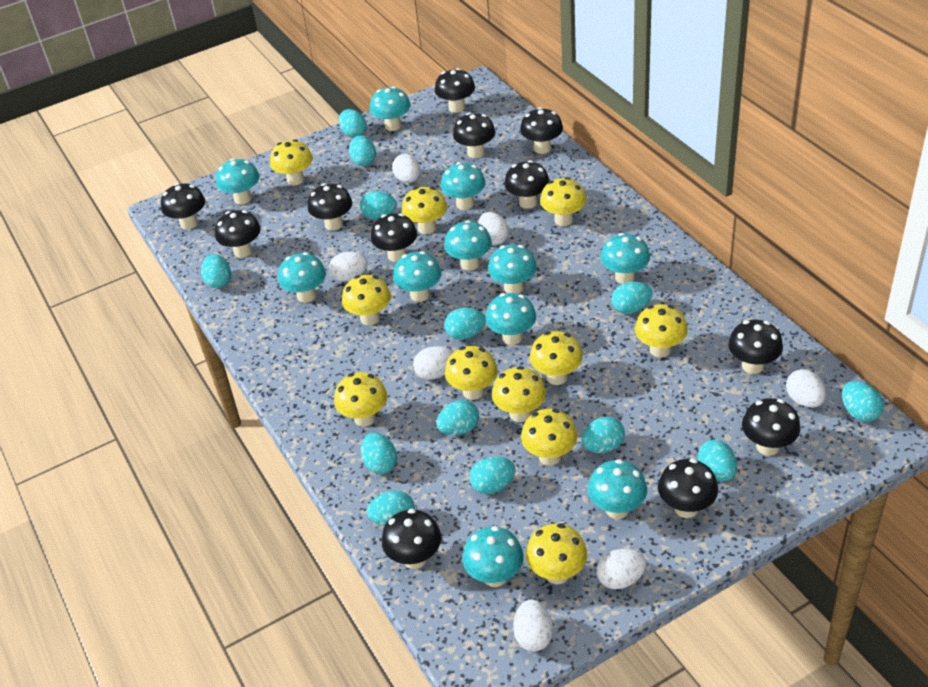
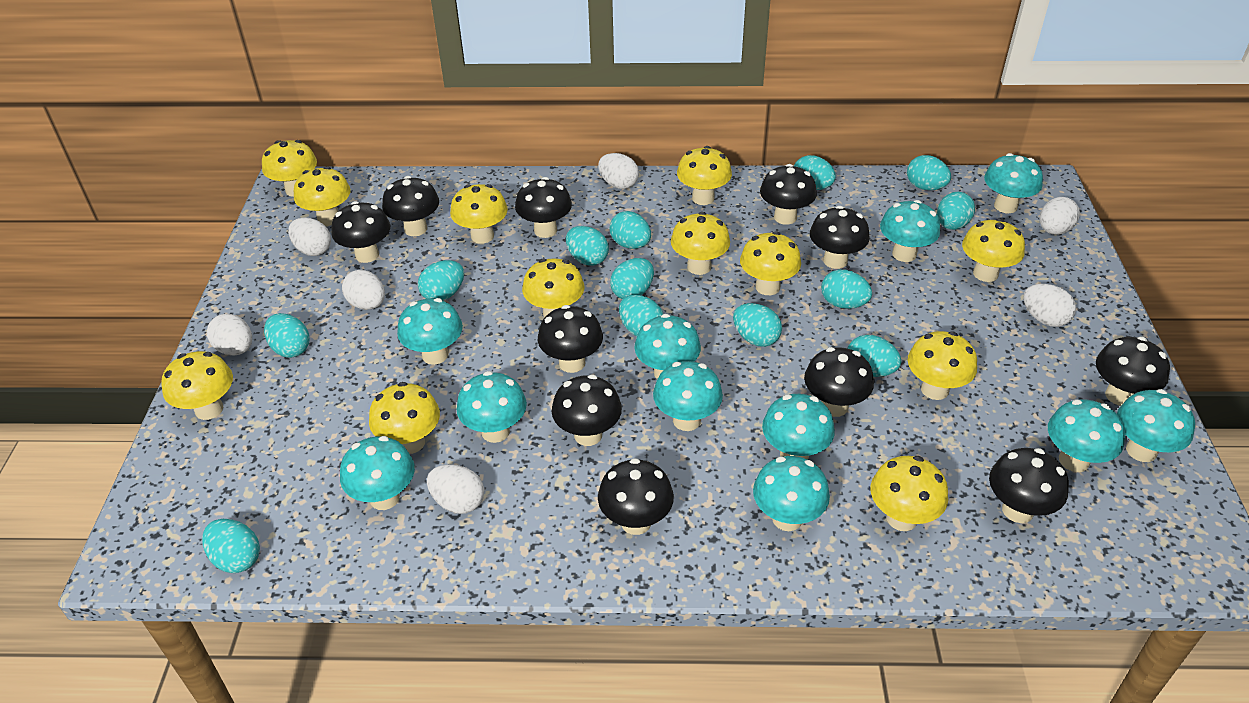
black mushroom: 12 -> 11
yellow mushroom: 11 -> 12

